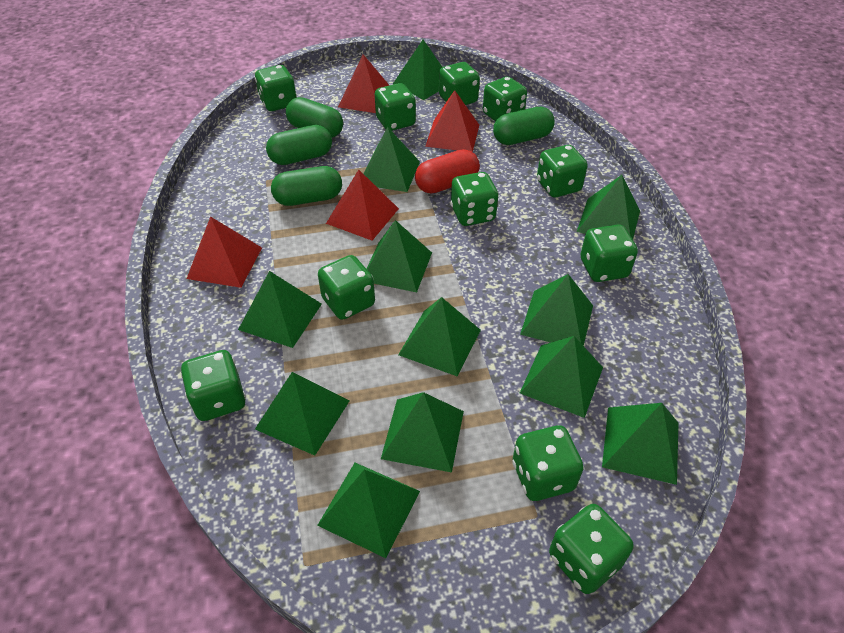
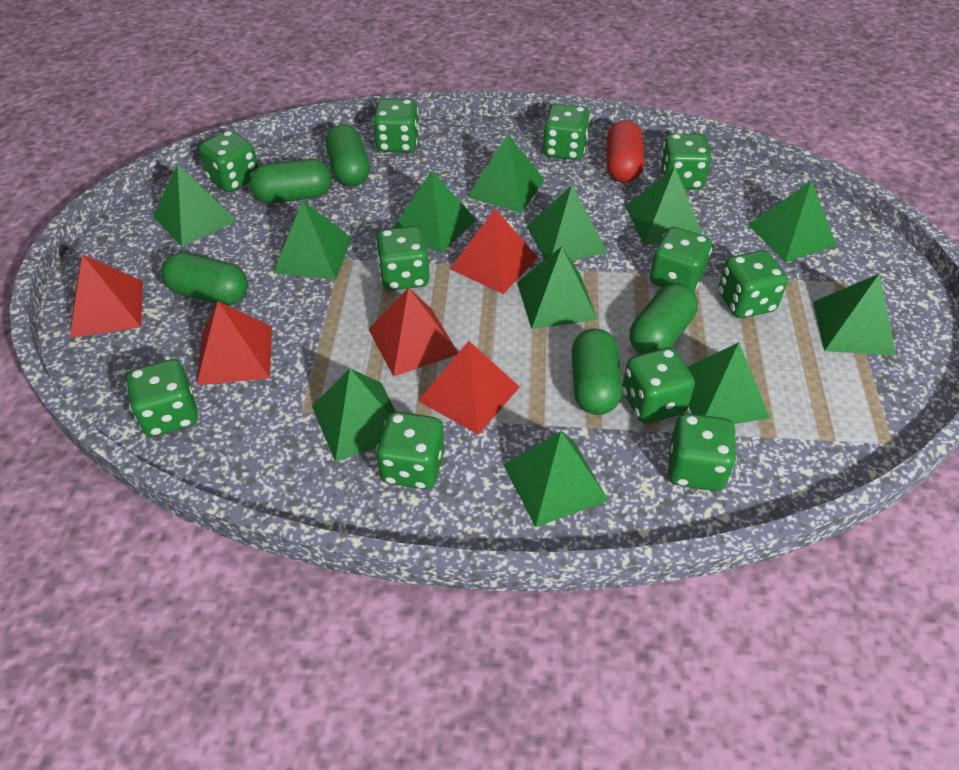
green capsule: 4 -> 5
red pyramid: 4 -> 5

